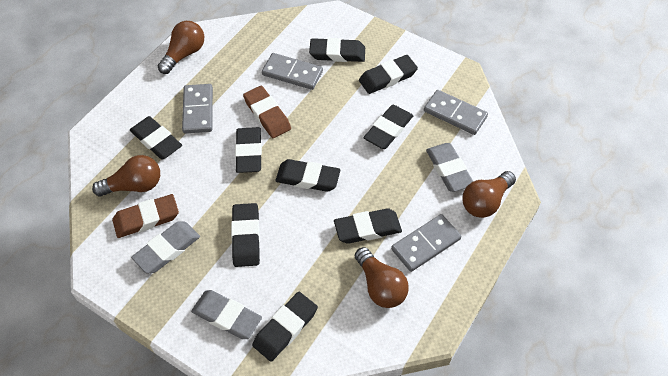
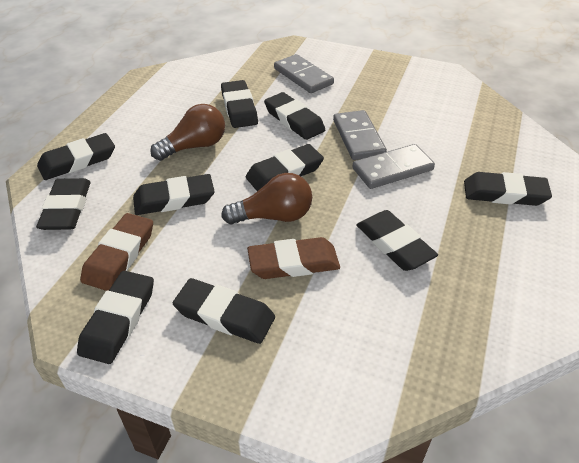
black eraser: 9 -> 10
brown light bulb: 4 -> 2
grey domino: 4 -> 3
grey eraser: 3 -> 0

